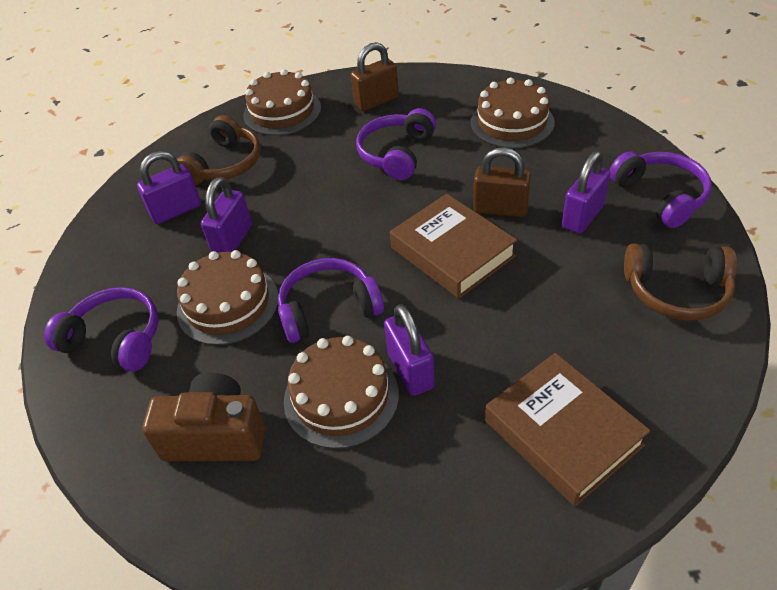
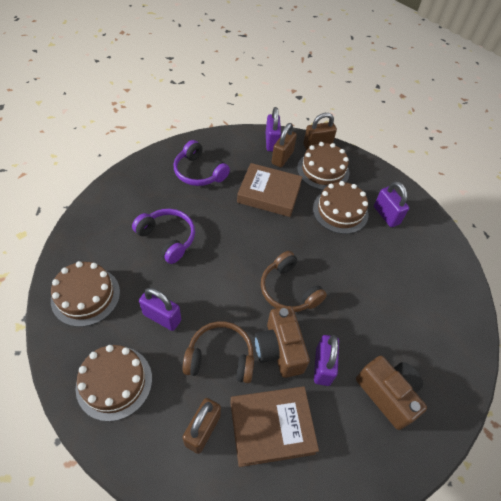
brown camera: 1 -> 2
brown padlock: 2 -> 3
purple headphones: 4 -> 2

